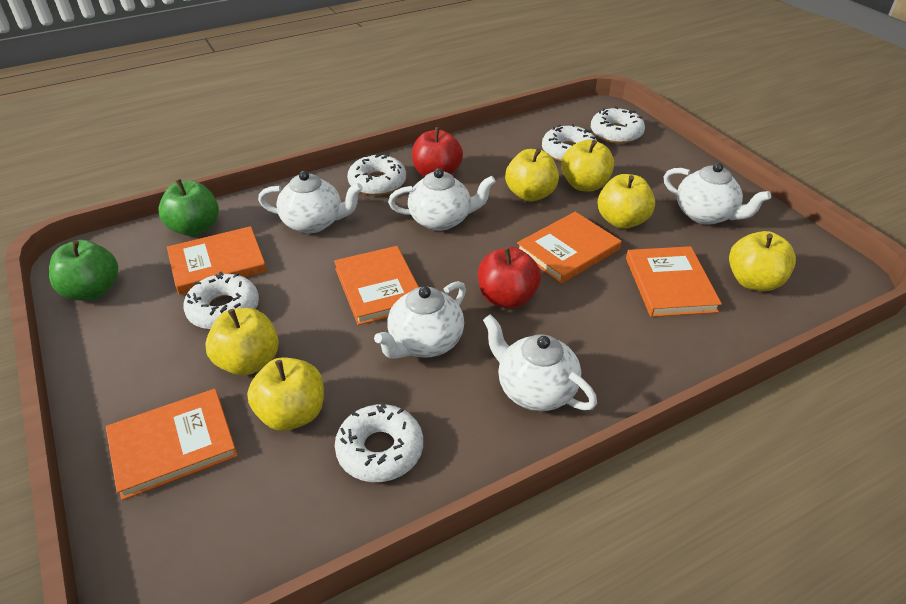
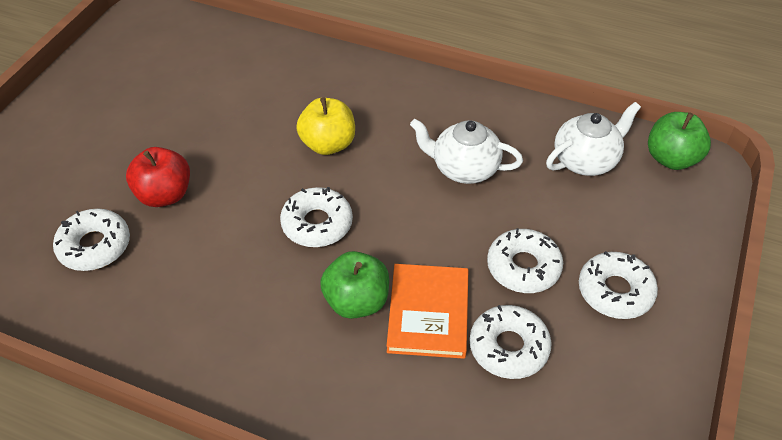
orange book: 5 -> 1
red apple: 2 -> 1
white teapot: 5 -> 2
yellow apple: 6 -> 1

